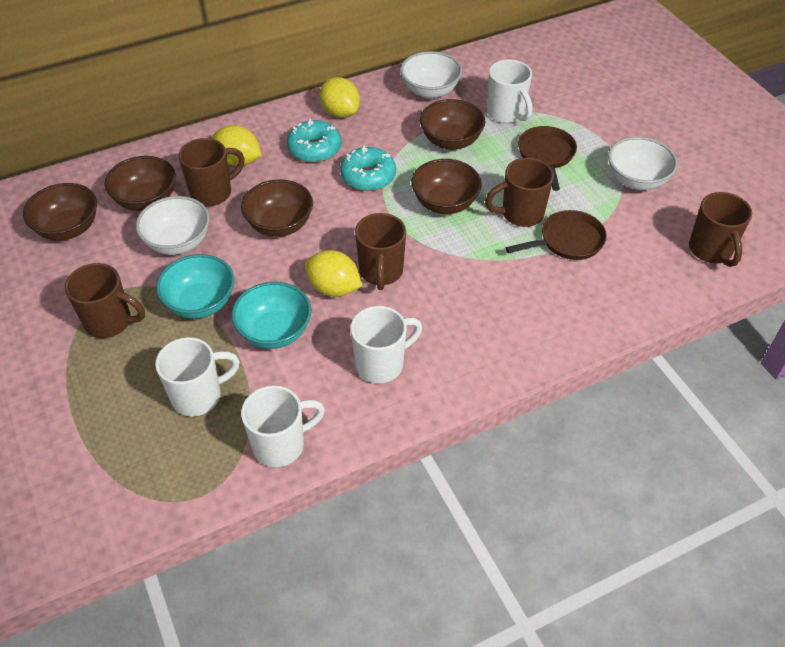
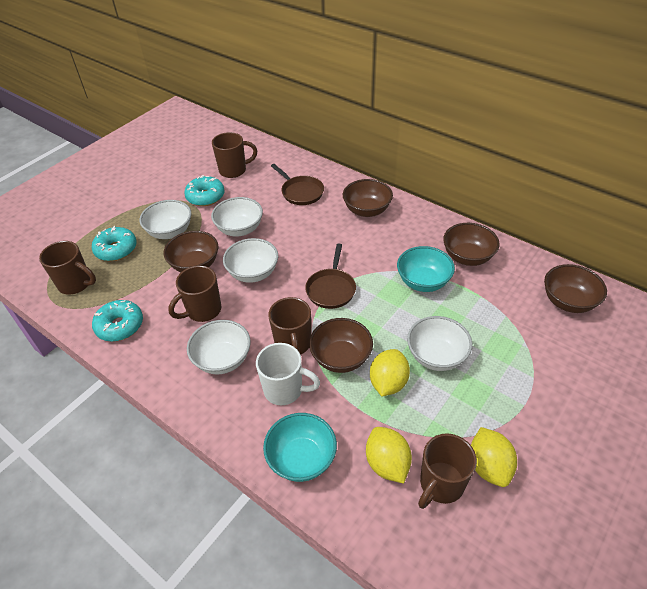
turquoise donut: 2 -> 3
white bowl: 3 -> 5
white mug: 4 -> 1

